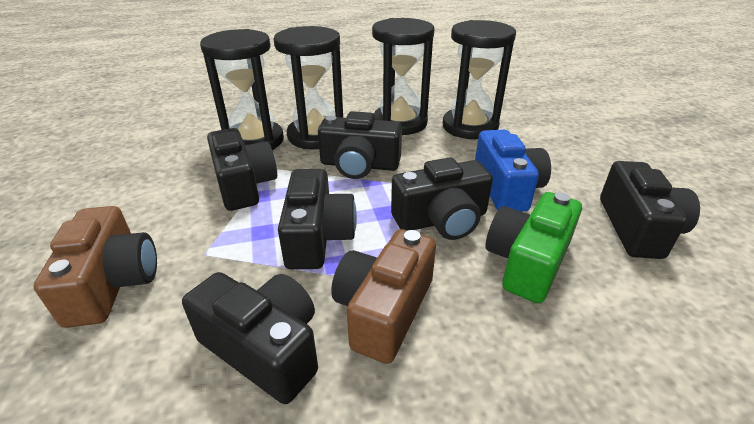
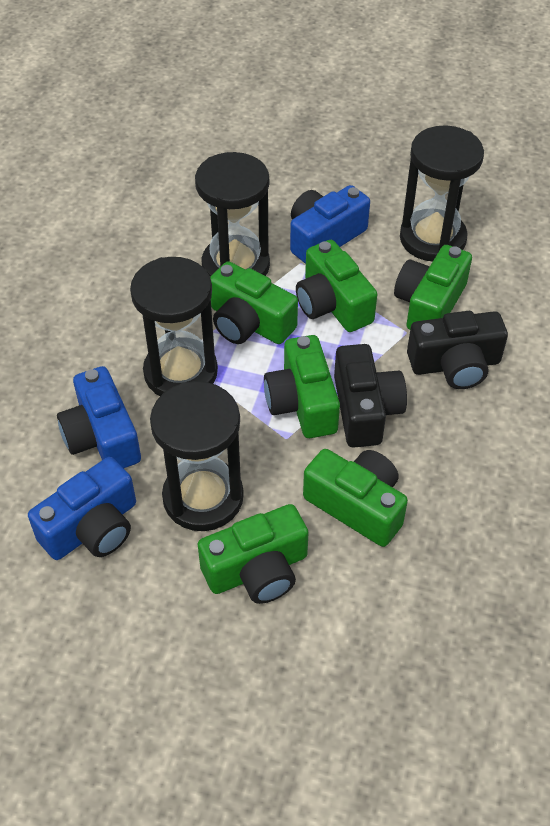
black camera: 6 -> 2
blue camera: 1 -> 3
brown camera: 2 -> 0
green camera: 1 -> 6

